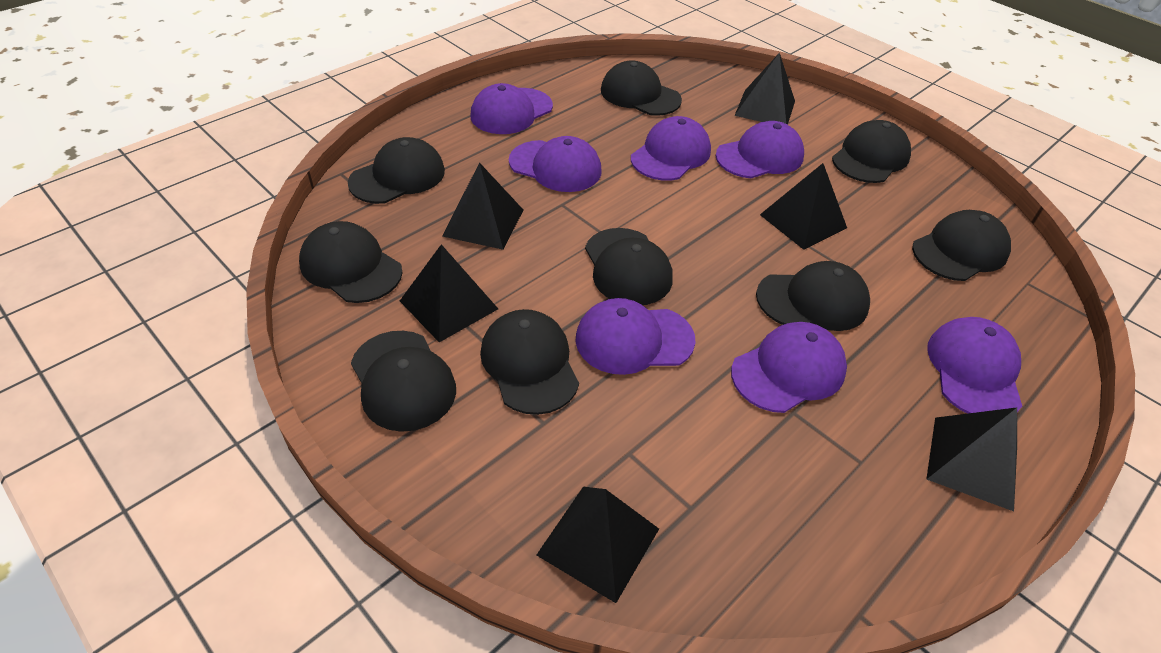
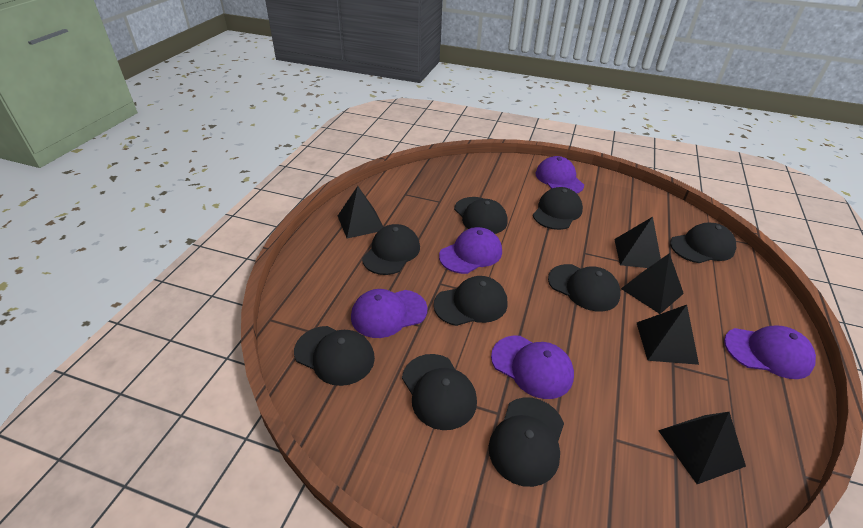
black pyramid: 6 -> 5
purple cap: 7 -> 5

